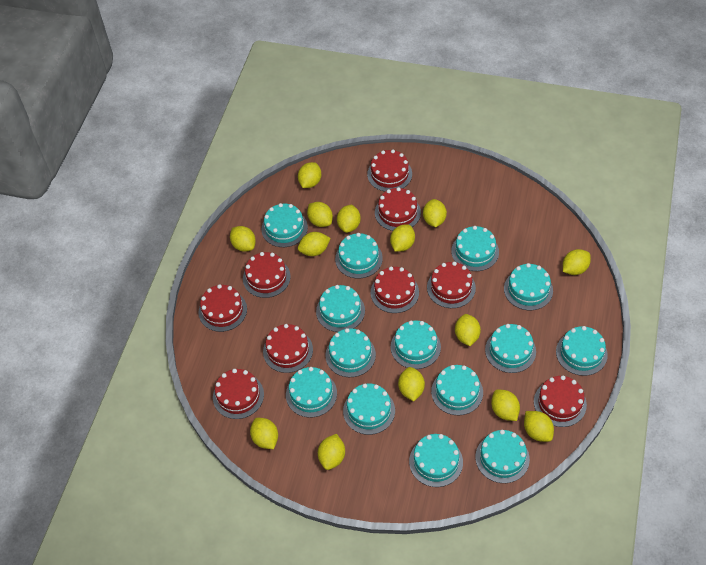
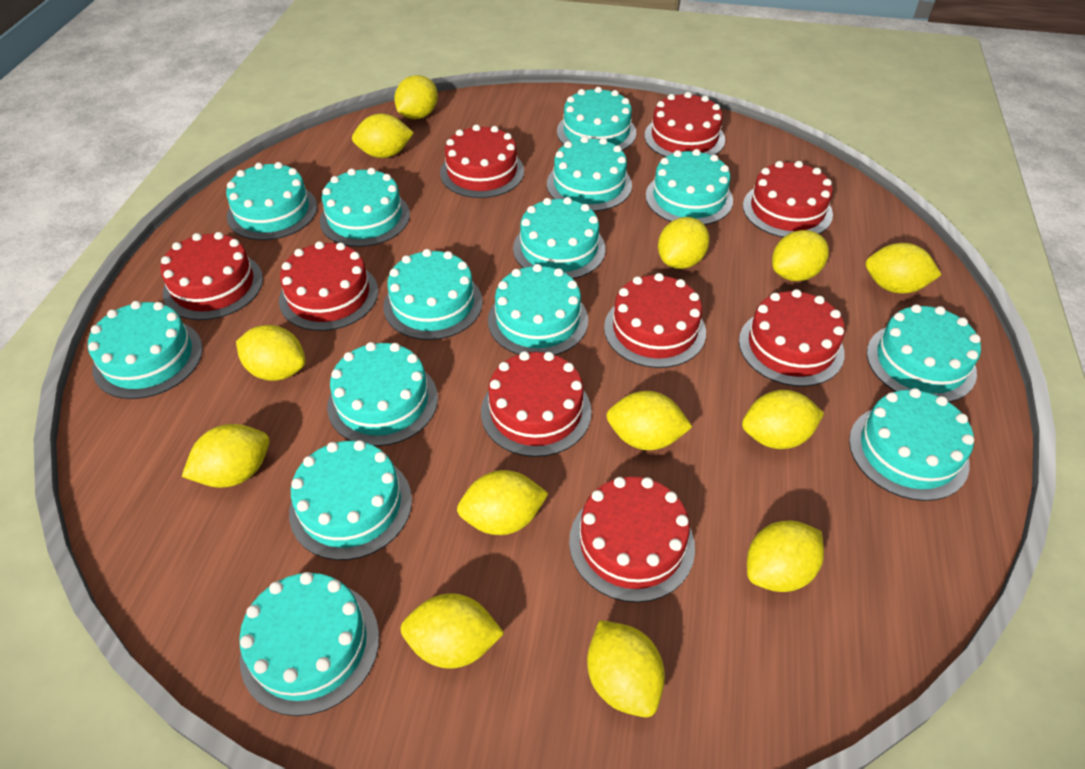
yellow lemon: 14 -> 13

